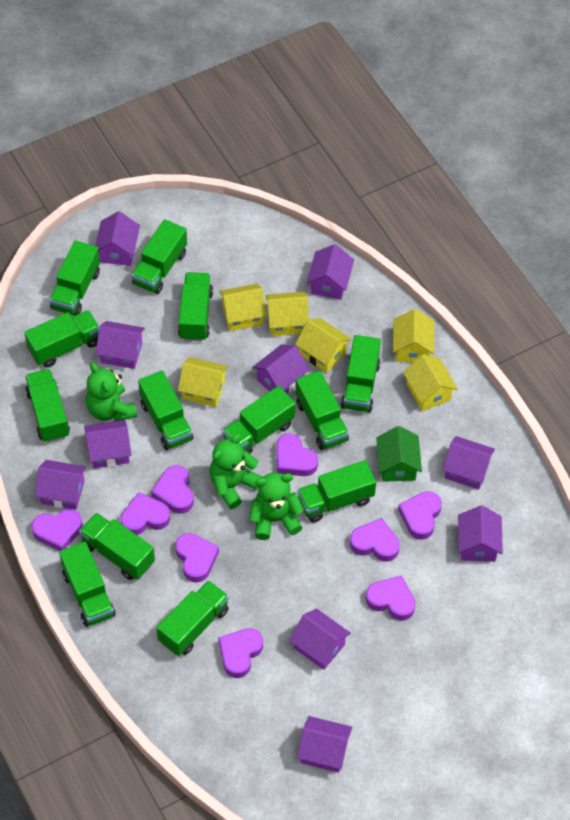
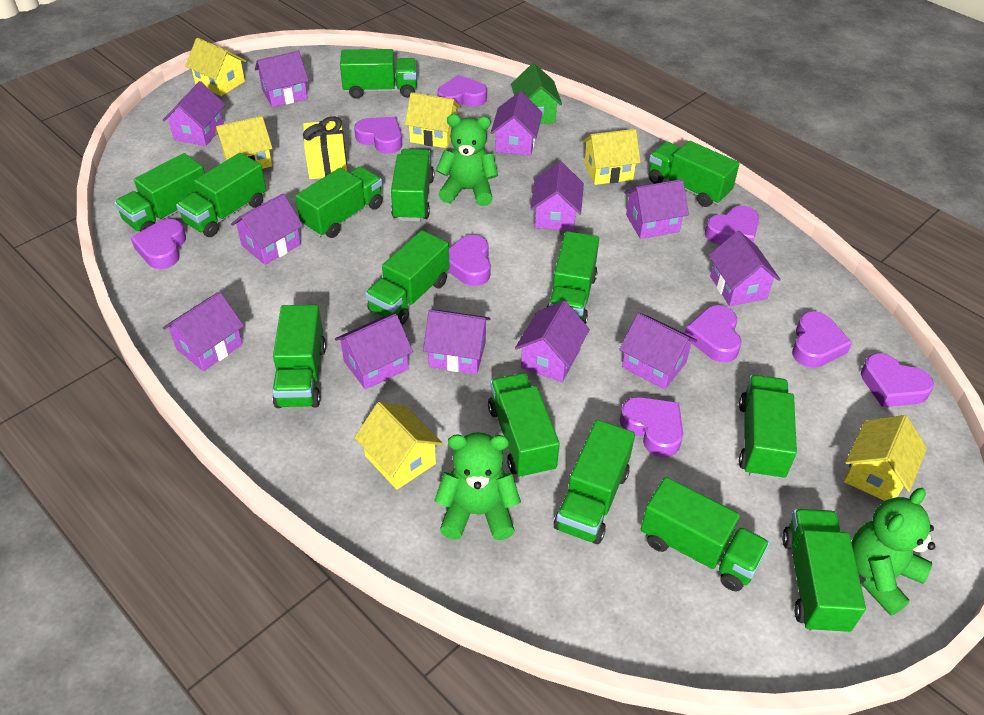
green truck: 13 -> 14
purple house: 10 -> 12
yellow gift: 0 -> 1

